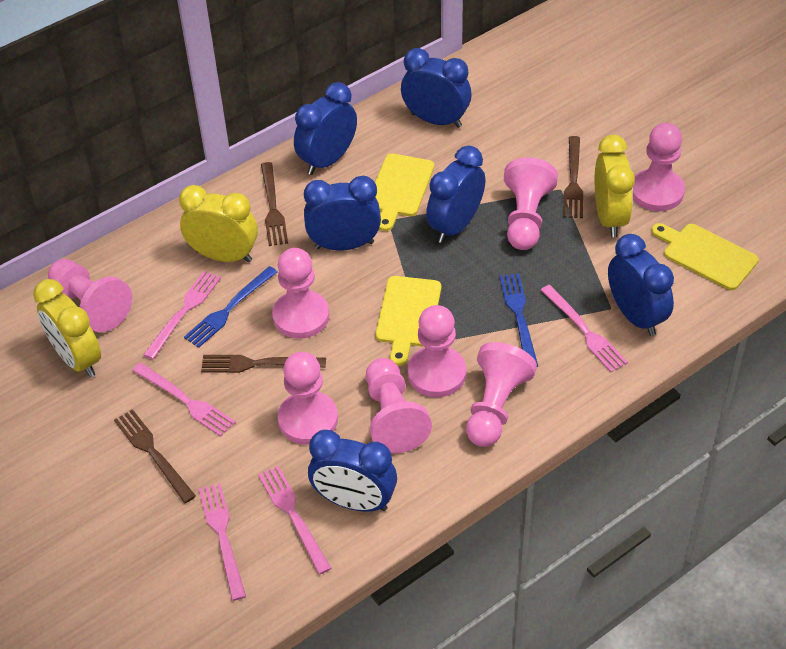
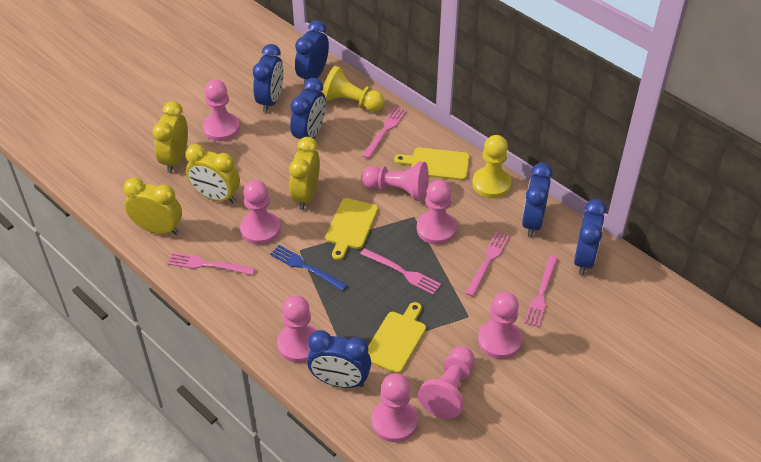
blue fork: 2 -> 1
brown fork: 4 -> 0
yellow clock: 3 -> 4
yellow pawn: 0 -> 2

